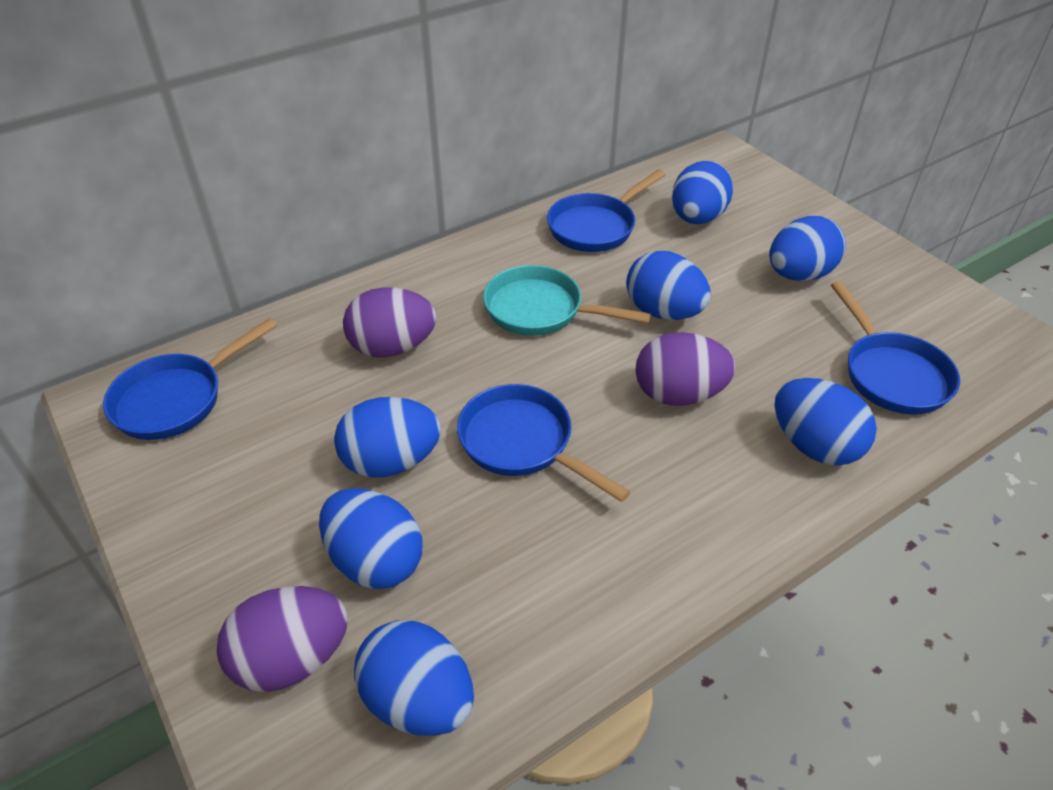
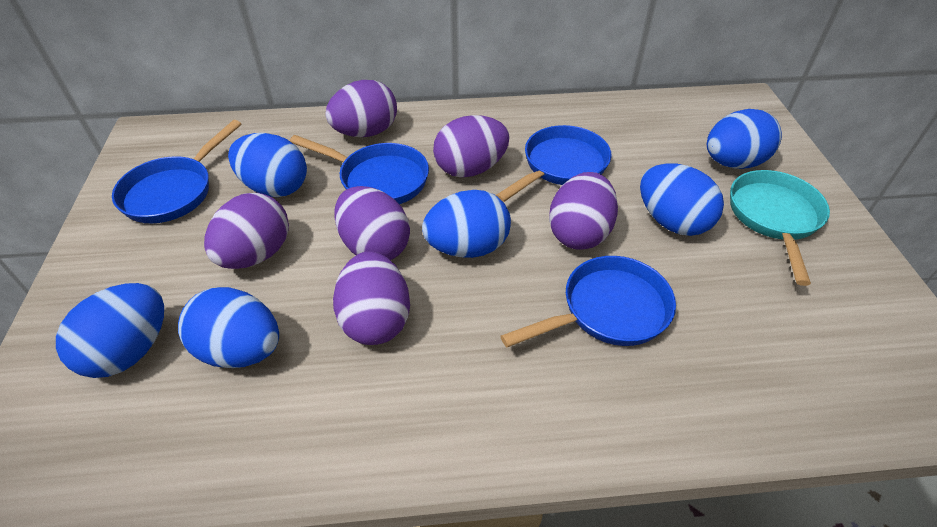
blue egg: 7 -> 6
purple egg: 3 -> 6

